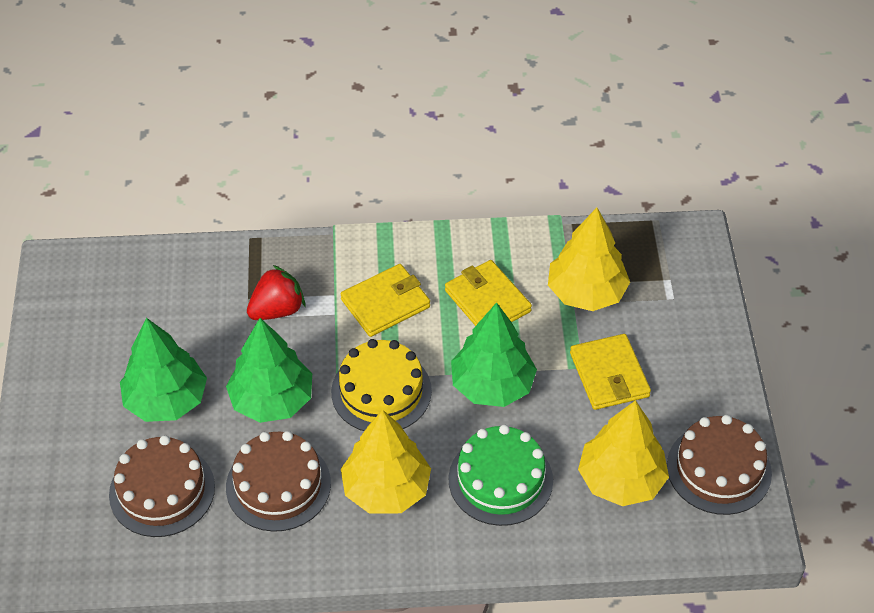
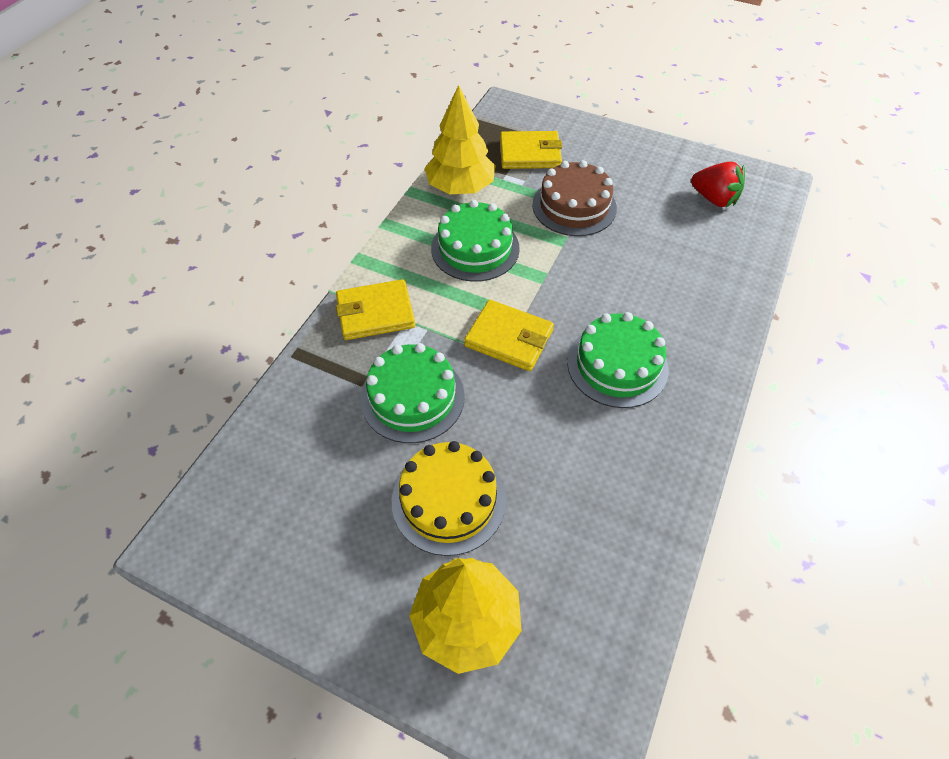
brown cake: 3 -> 1
green cake: 1 -> 3
green tree: 3 -> 0
yellow tree: 3 -> 2

